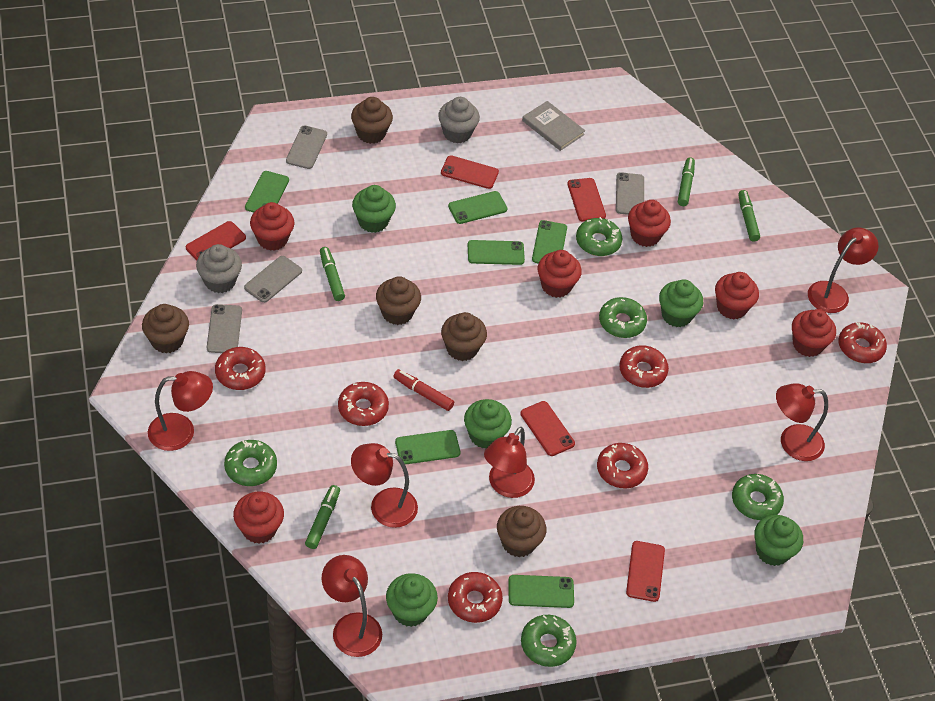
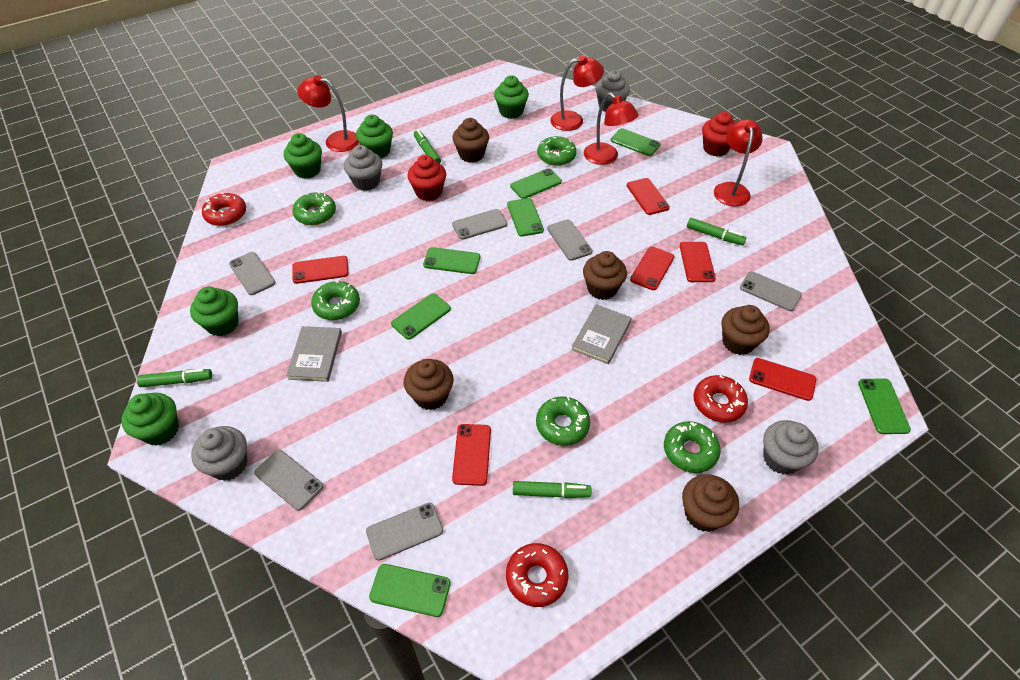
green phone: 6 -> 7
grey book: 1 -> 2
grey cupcake: 2 -> 4
grey phone: 4 -> 6
red cupcake: 6 -> 2
red donut: 6 -> 3
red lamp: 6 -> 4
red marker: 1 -> 0
red phone: 5 -> 6

